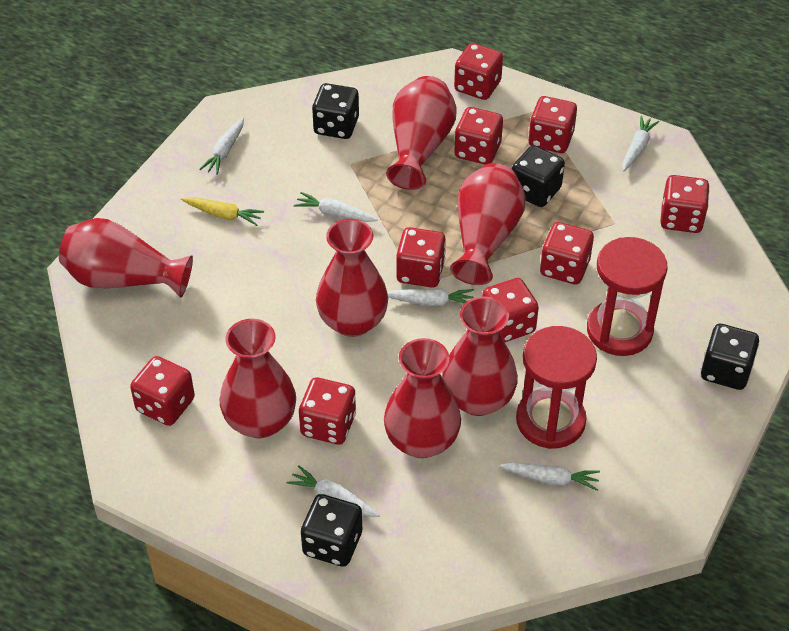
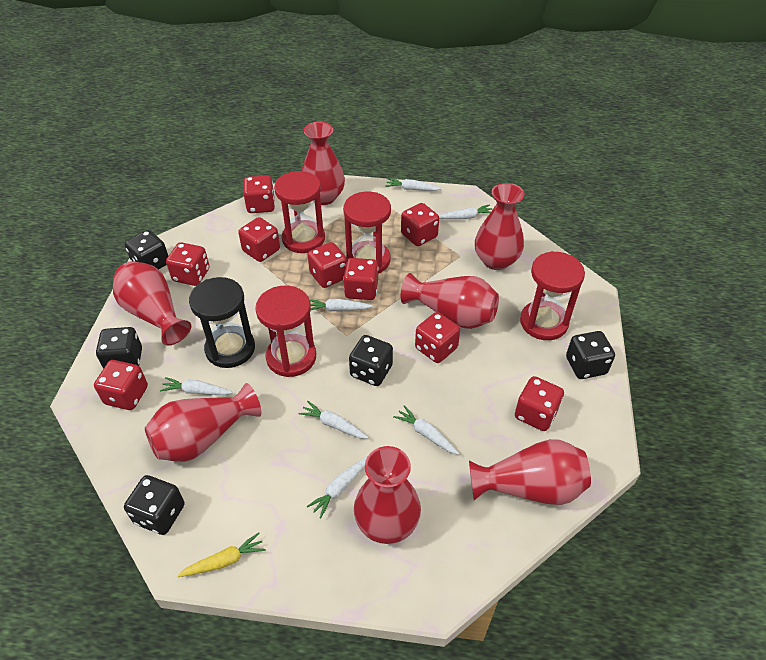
black dice: 4 -> 5
black hourglass: 0 -> 1
red hourglass: 2 -> 4
white carrot: 6 -> 7

